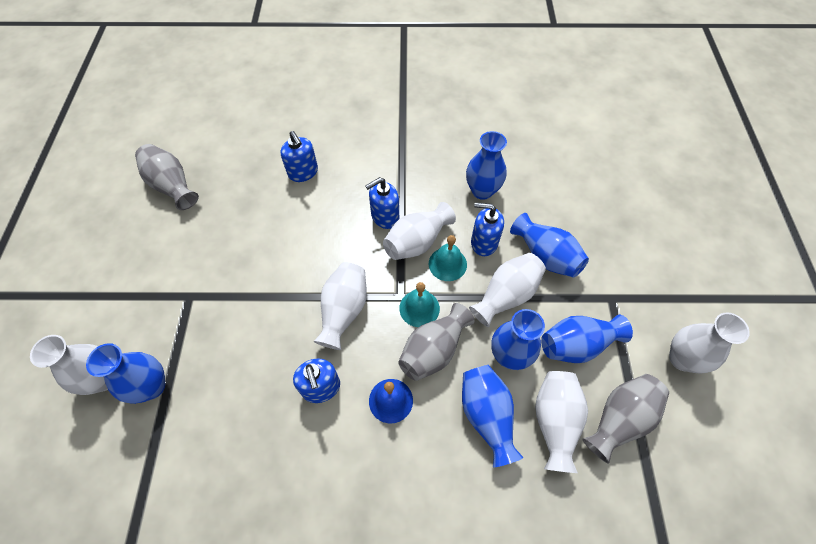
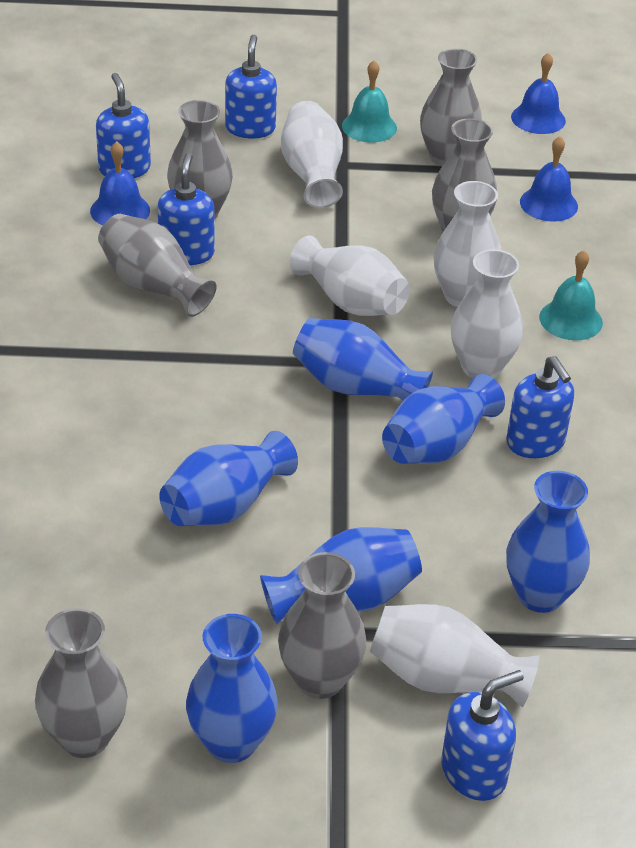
blue bell: 1 -> 3
blue soap dispenser: 4 -> 5
grey vase: 3 -> 6
white vase: 6 -> 5

